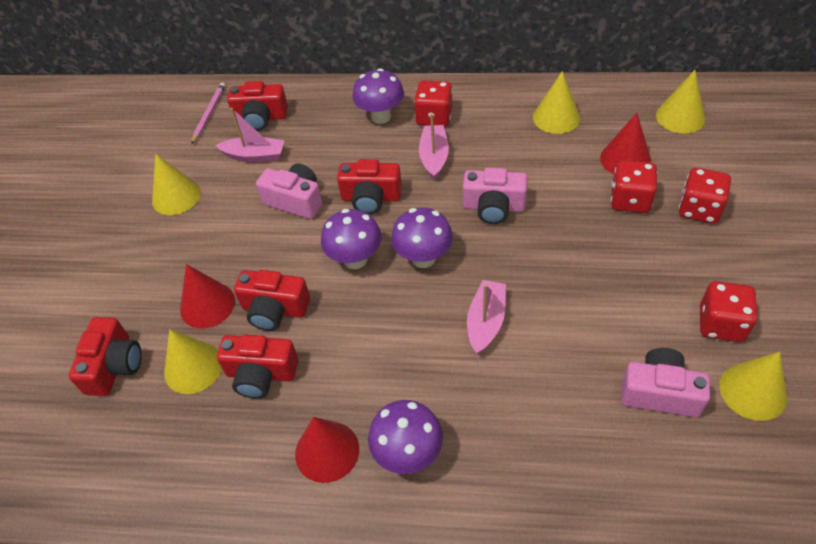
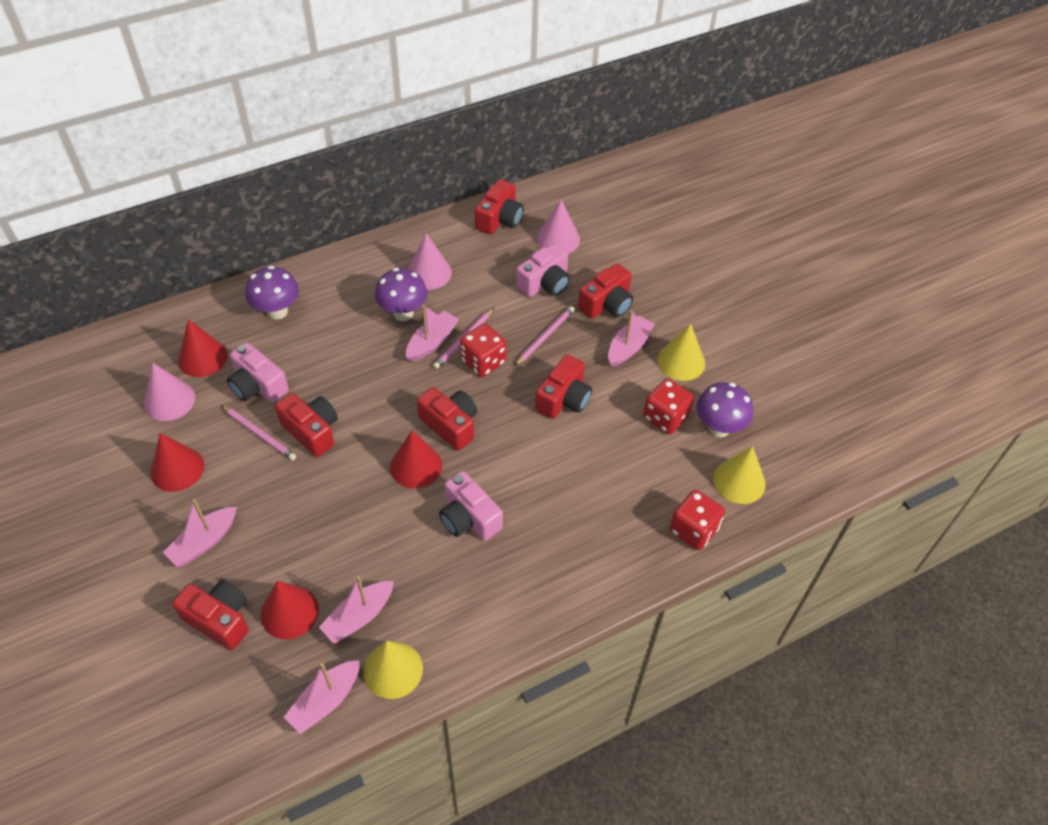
pink boat: 3 -> 5
pink cone: 0 -> 3
pink pencil: 1 -> 3
purple mushroom: 4 -> 3
red camera: 5 -> 6
red cone: 3 -> 4
red dice: 4 -> 3
yellow cone: 5 -> 3

